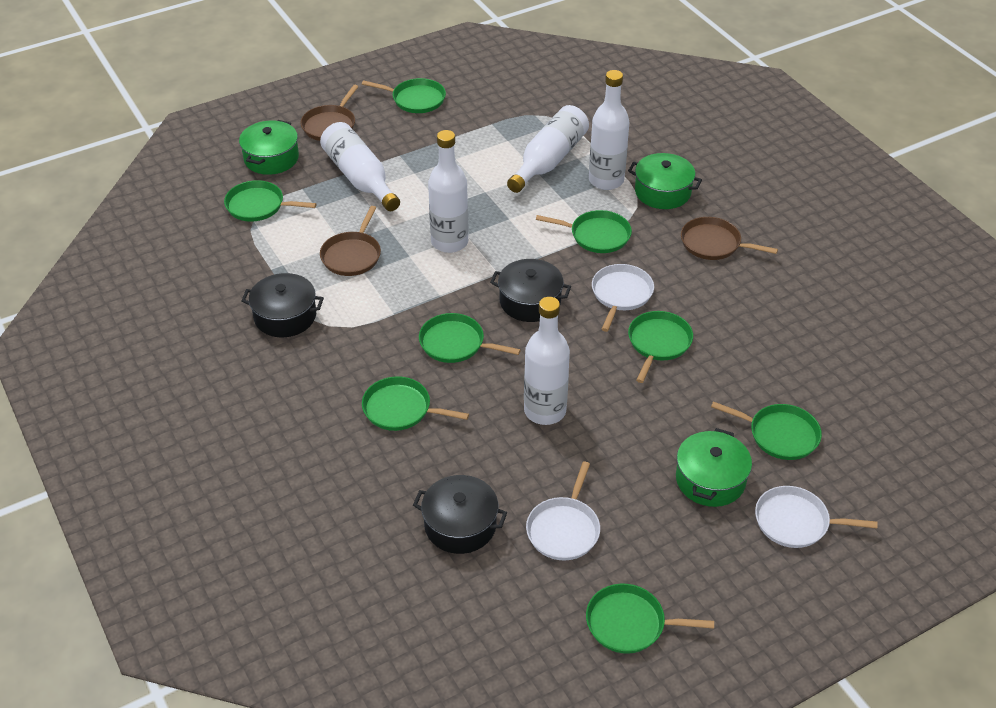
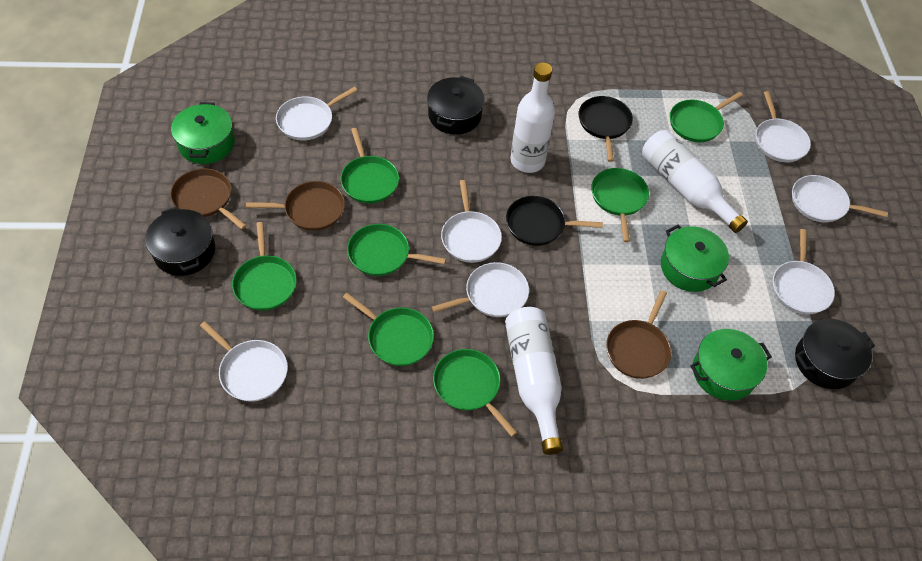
black pan: 0 -> 2
green pan: 8 -> 7
white bottle: 5 -> 3
white pan: 3 -> 7

